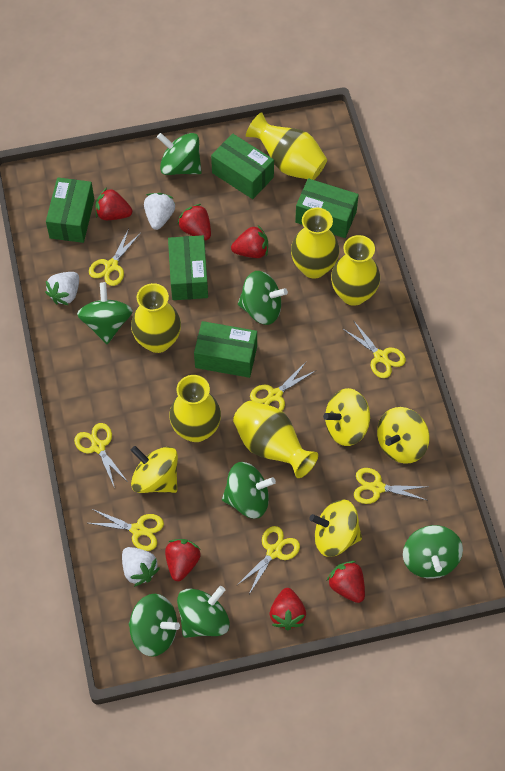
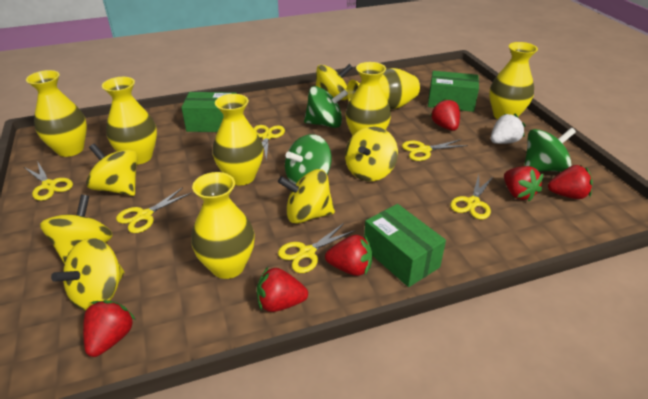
green box: 5 -> 3
green spinning top: 7 -> 3
white strawberry: 3 -> 1
yellow scissors: 7 -> 6
yellow spinning top: 4 -> 6
yellow vase: 6 -> 7

